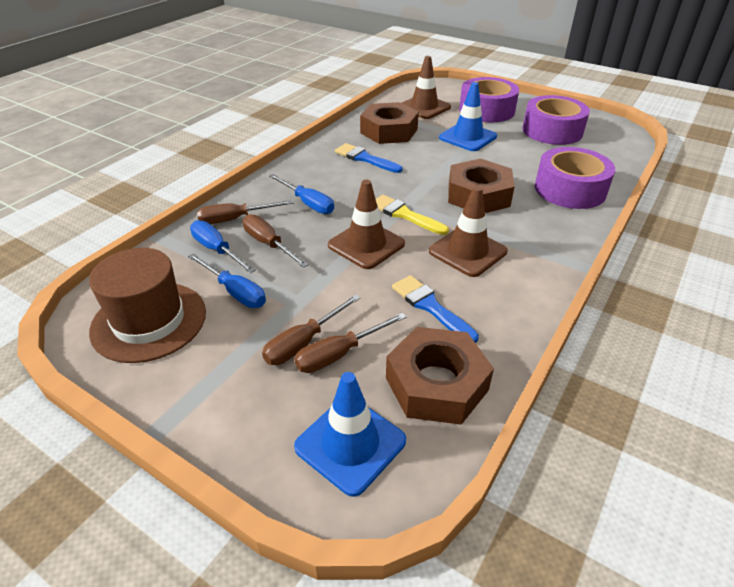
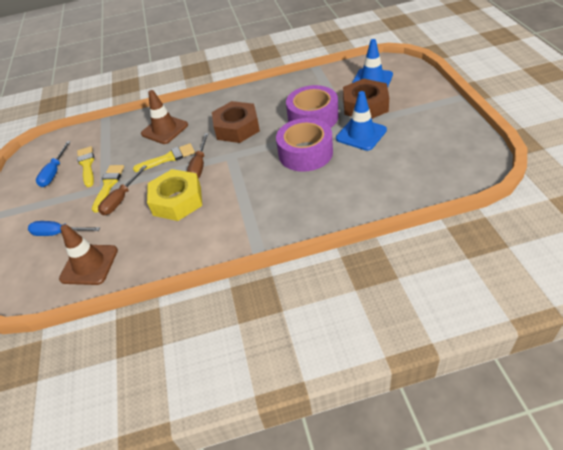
blue brush: 2 -> 0
blue screwdriver: 3 -> 2
brown hat: 1 -> 0
brown nut: 3 -> 2
brown screwdriver: 4 -> 2
brown traffic cone: 3 -> 2
purple tape: 3 -> 2
yellow brush: 1 -> 3
yellow nut: 0 -> 1

